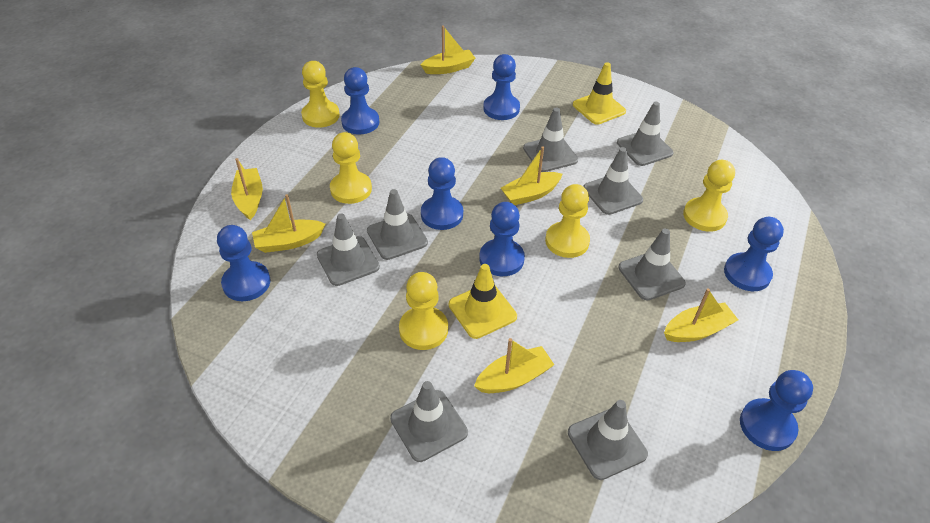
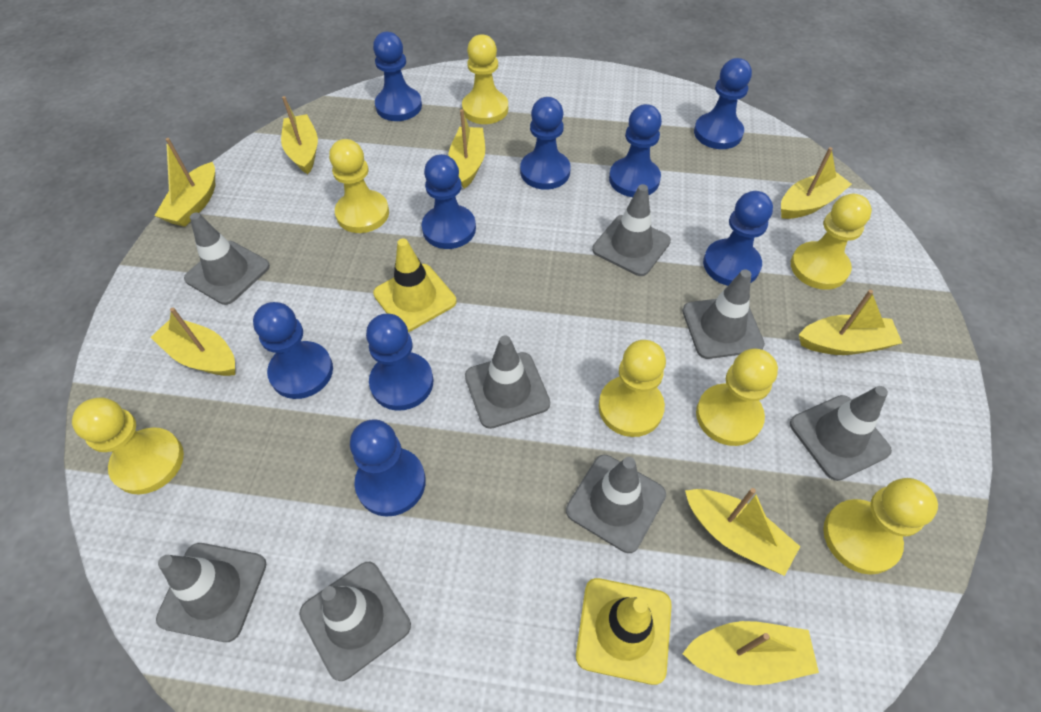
blue pawn: 7 -> 9
yellow boat: 6 -> 8
yellow pawn: 5 -> 7

